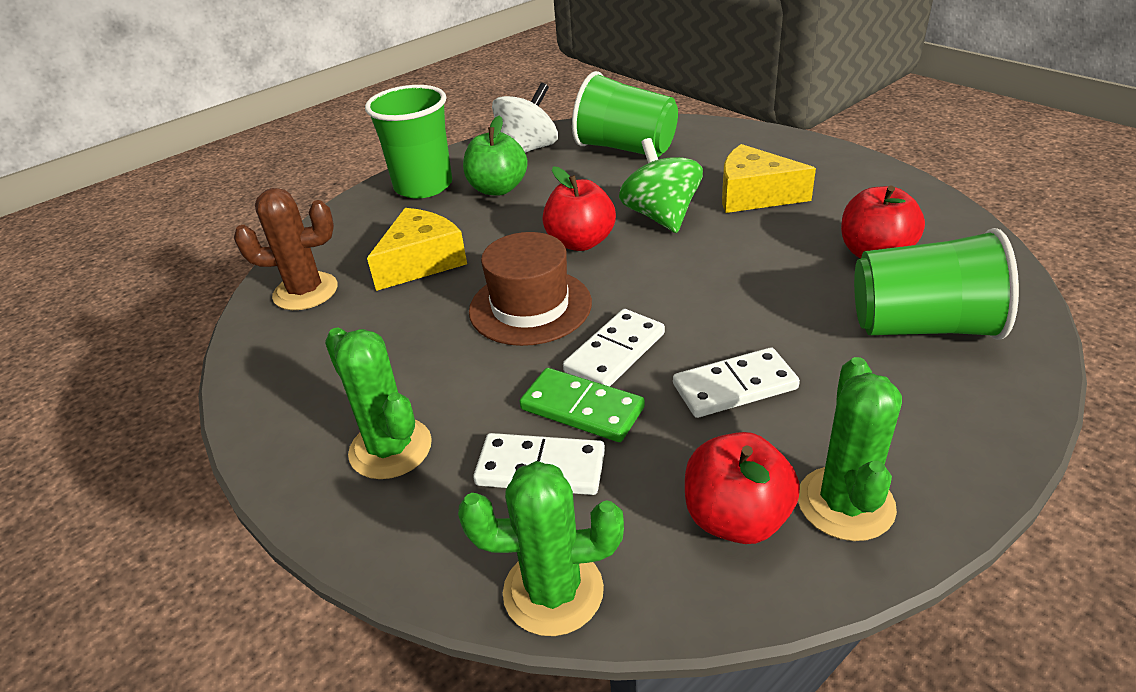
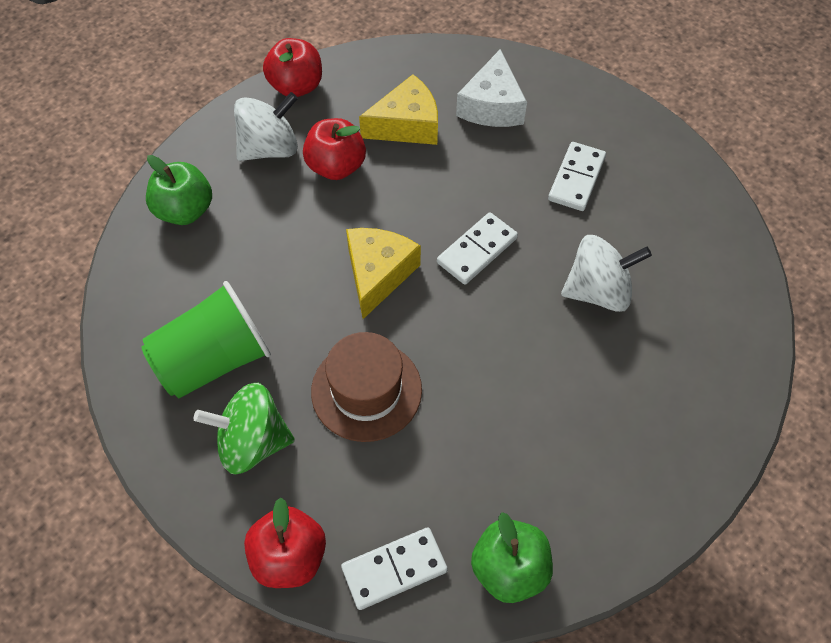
brown cactus: 1 -> 0
green apple: 1 -> 2
green cactus: 3 -> 0
green cup: 3 -> 1
green domino: 1 -> 0
white cheese: 0 -> 1
white spinning top: 1 -> 2

